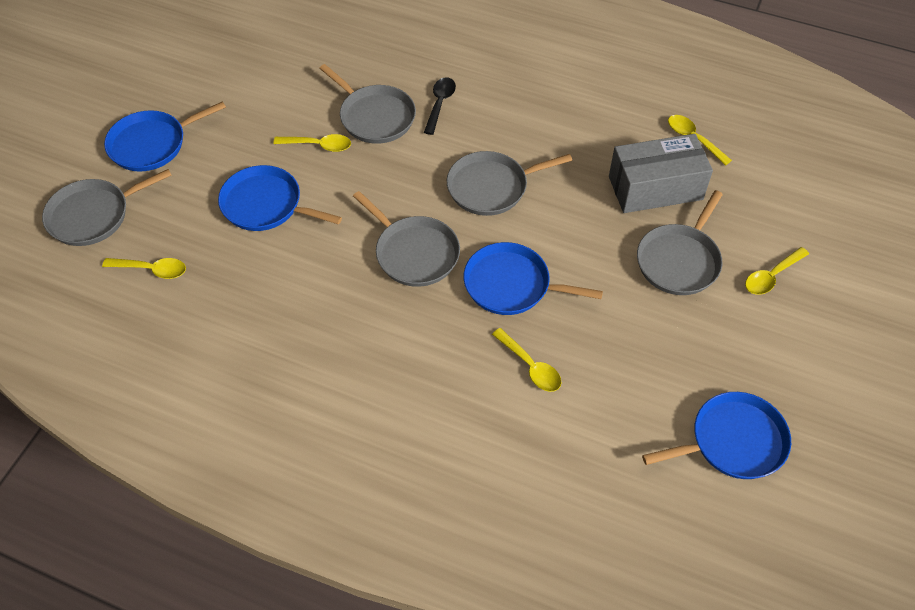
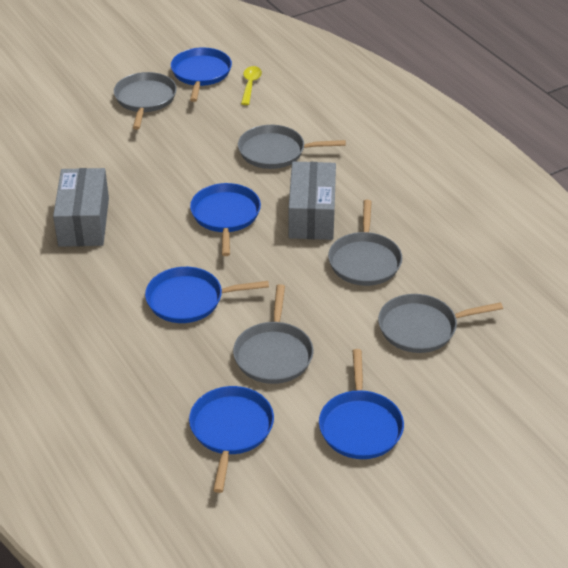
black spoon: 1 -> 0
blue pan: 4 -> 5
grey box: 1 -> 2
yellow spoon: 5 -> 1

